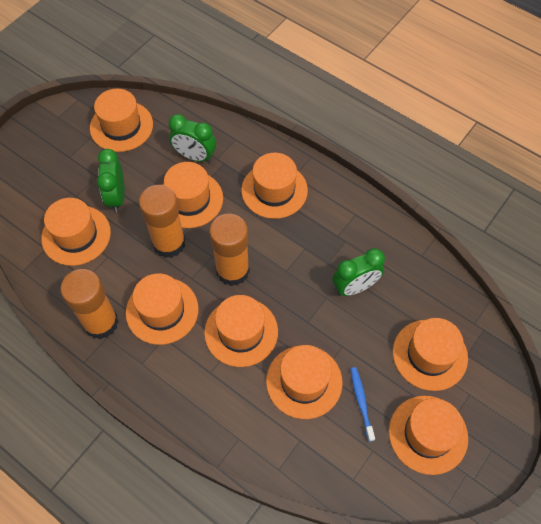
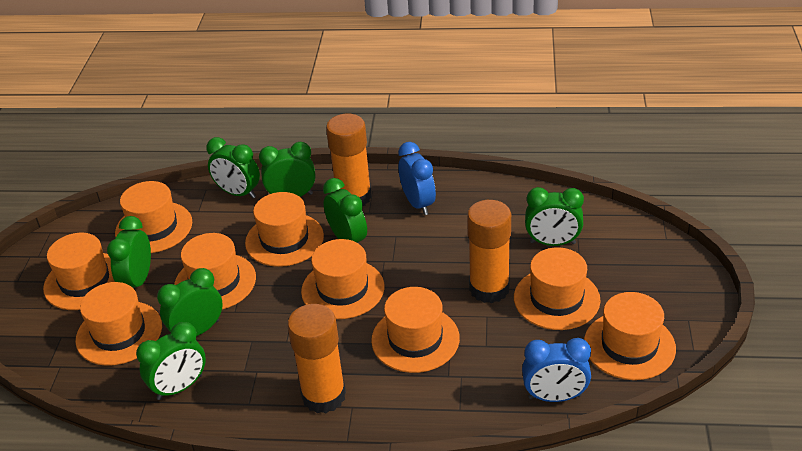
blue clock: 0 -> 2
blue toothbrush: 1 -> 0
green clock: 3 -> 7

